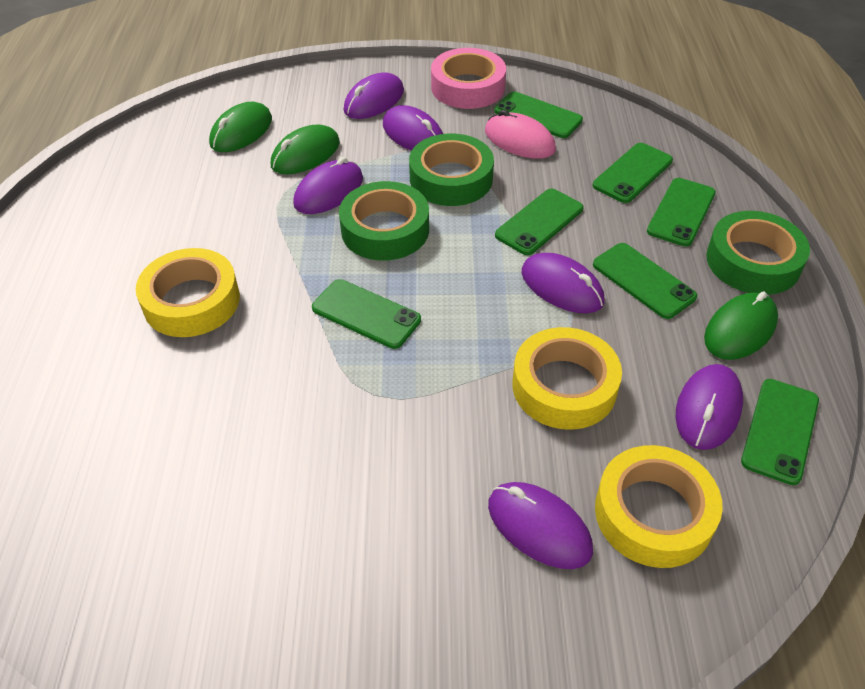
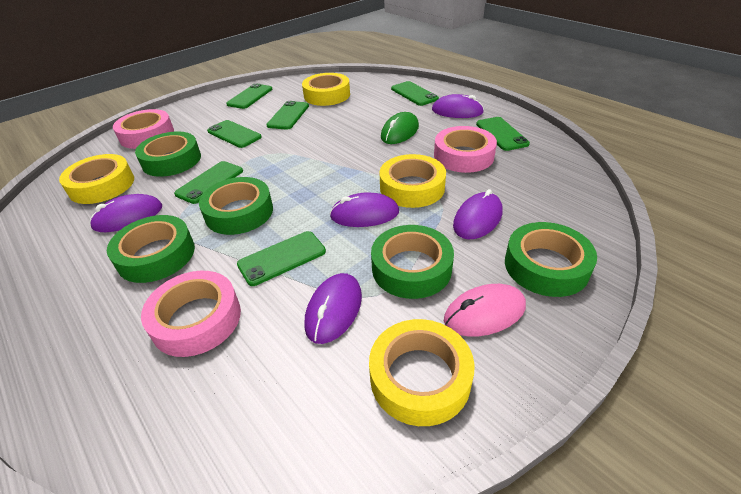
green mouse: 3 -> 1
green tape: 3 -> 5
pink tape: 1 -> 3
purple mouse: 6 -> 5
yellow tape: 3 -> 4

